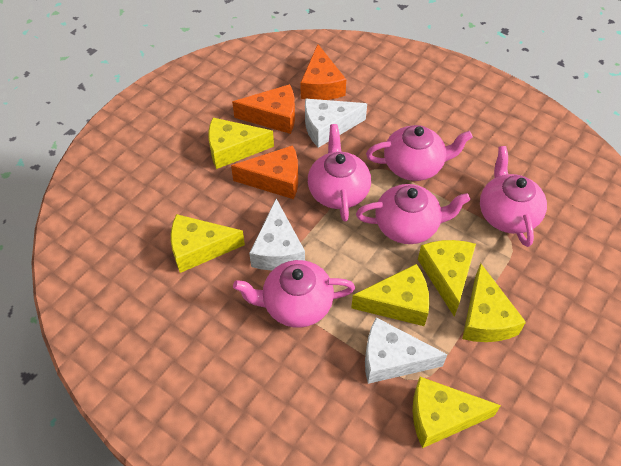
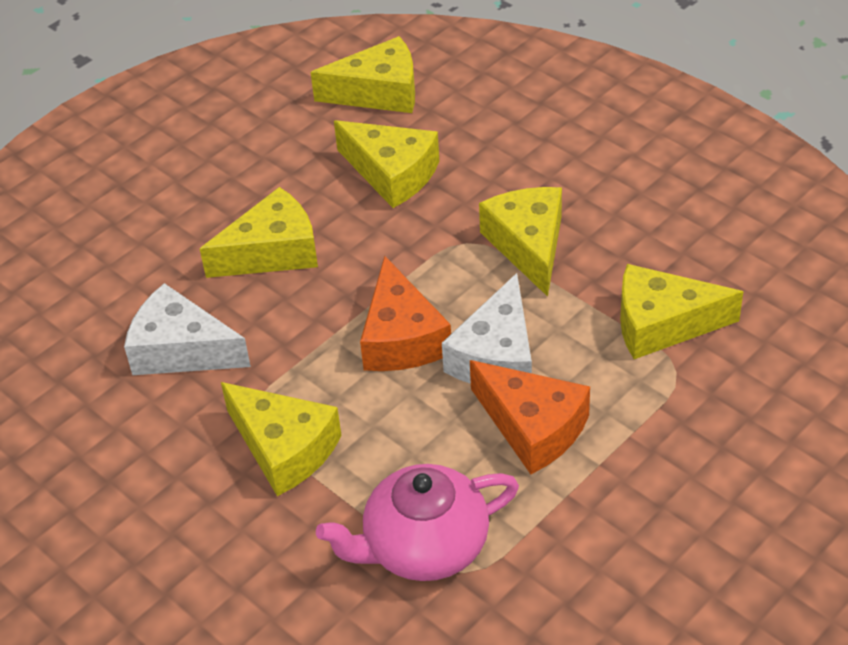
orange cheese: 3 -> 2
pink teapot: 5 -> 1
white cheese: 3 -> 2

